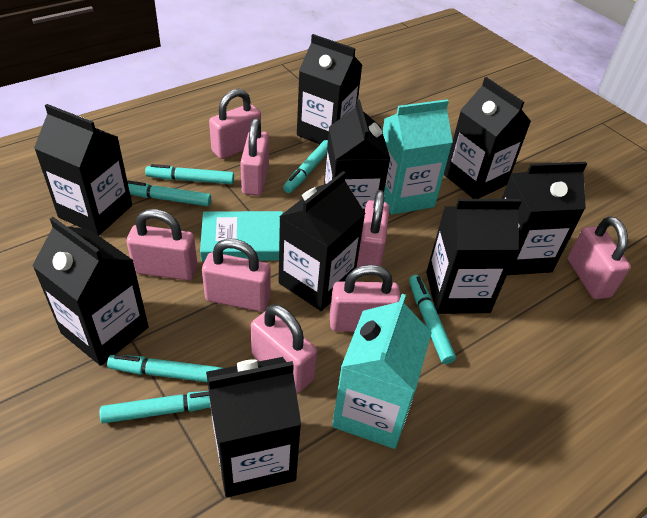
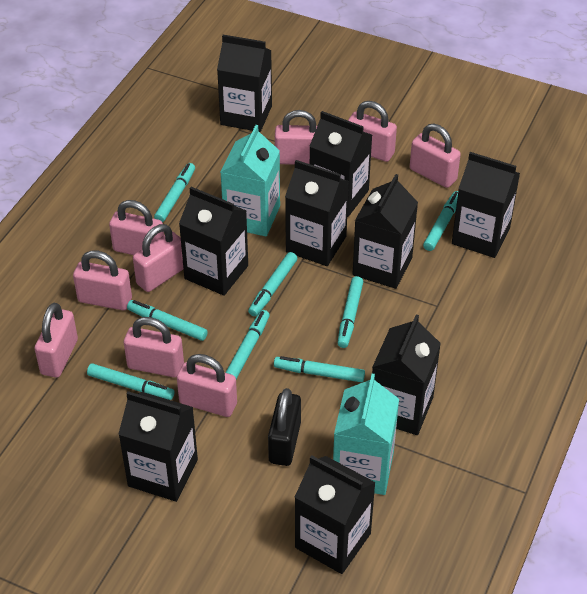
black padlock: 0 -> 1
pink padlock: 8 -> 9
turquoise book: 1 -> 0
turquoise marker: 6 -> 8

